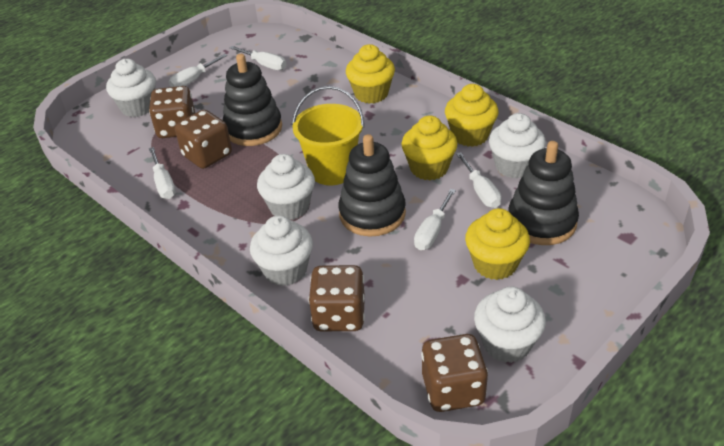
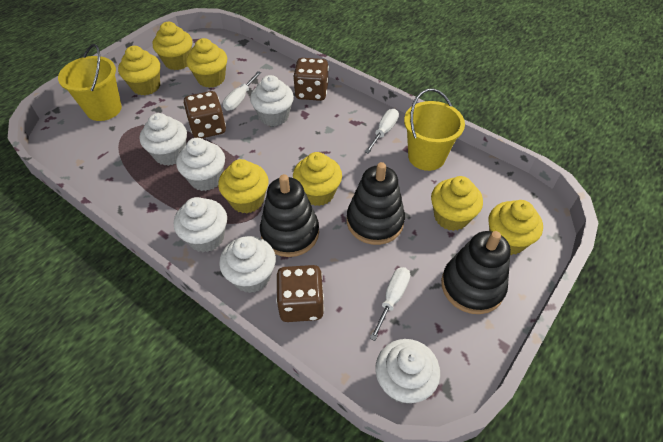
brown dice: 4 -> 3
white cupcake: 5 -> 6
white screwdriver: 5 -> 3
yellow bucket: 1 -> 2
yellow cupcake: 4 -> 7

